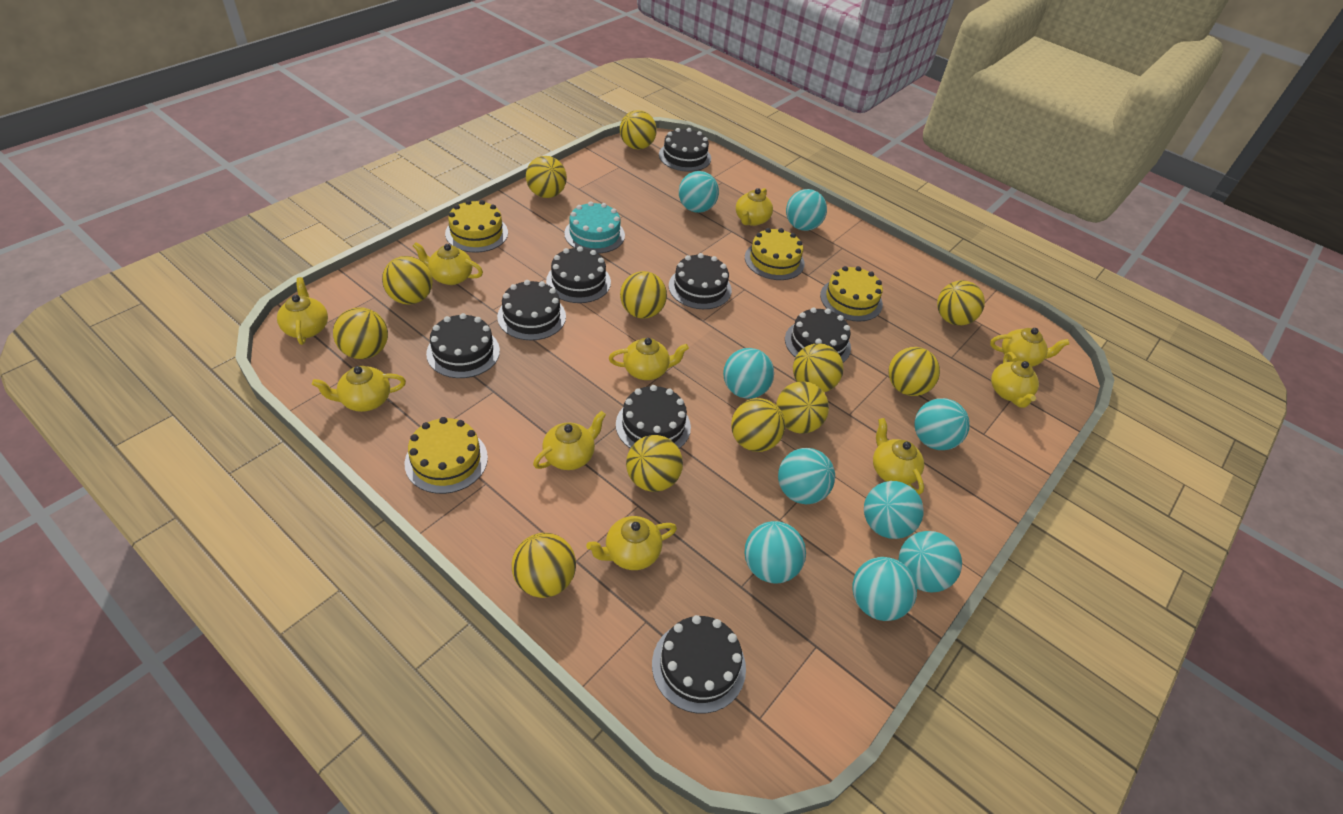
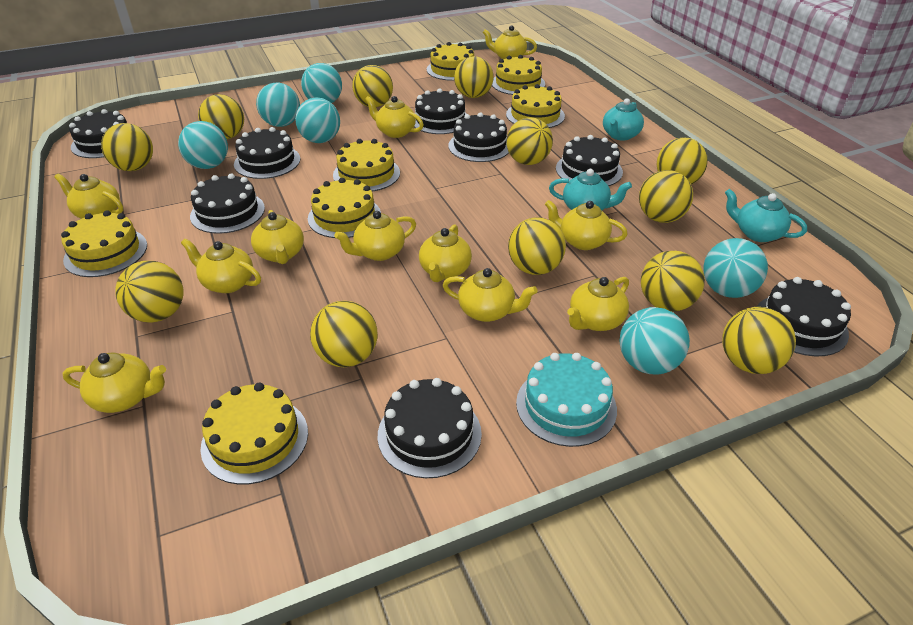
turquoise ball: 9 -> 6
turquoise teapot: 0 -> 3
yellow cake: 4 -> 7
yellow teapot: 10 -> 11

